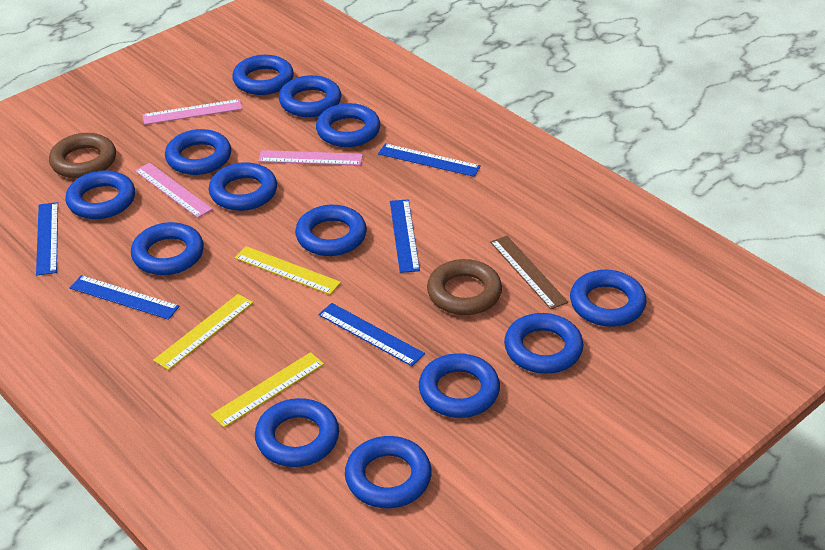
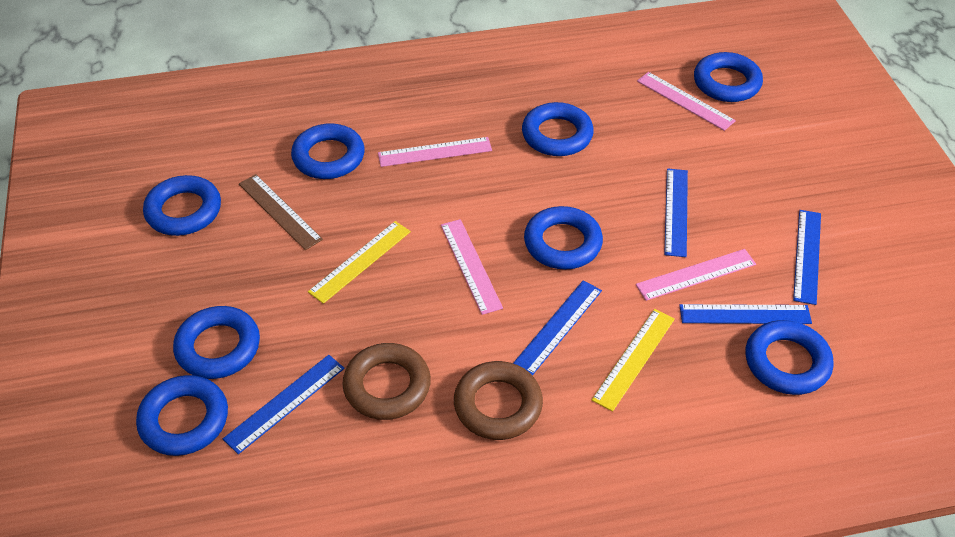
blue ring: 13 -> 8
pink ruler: 3 -> 4
yellow ruler: 3 -> 2

